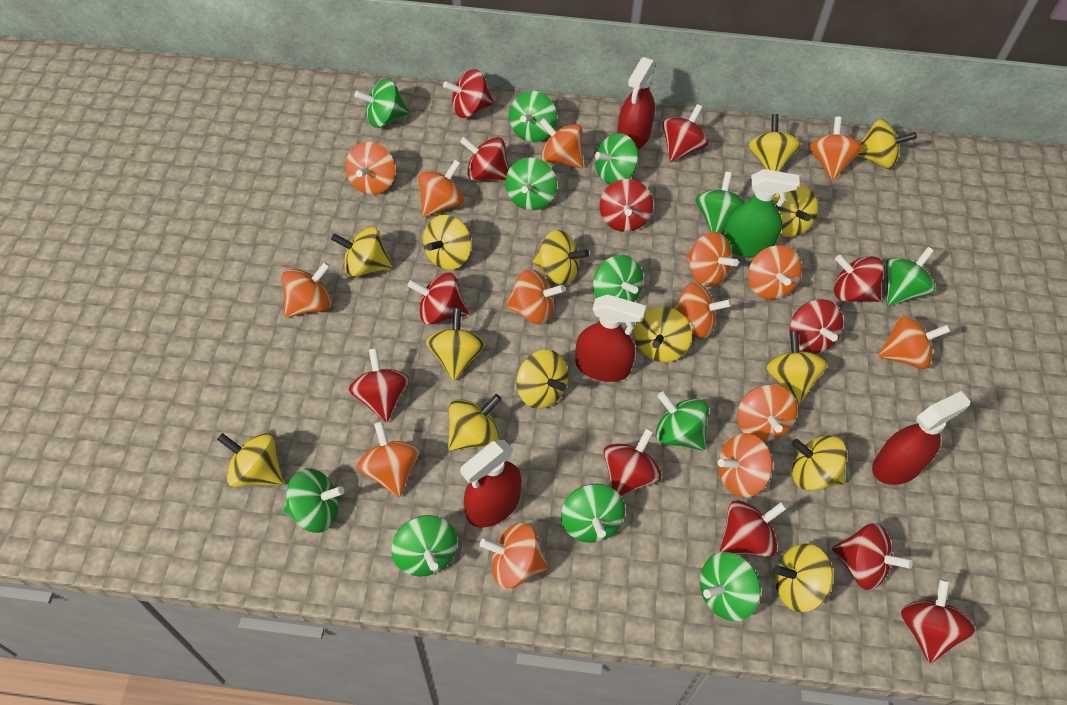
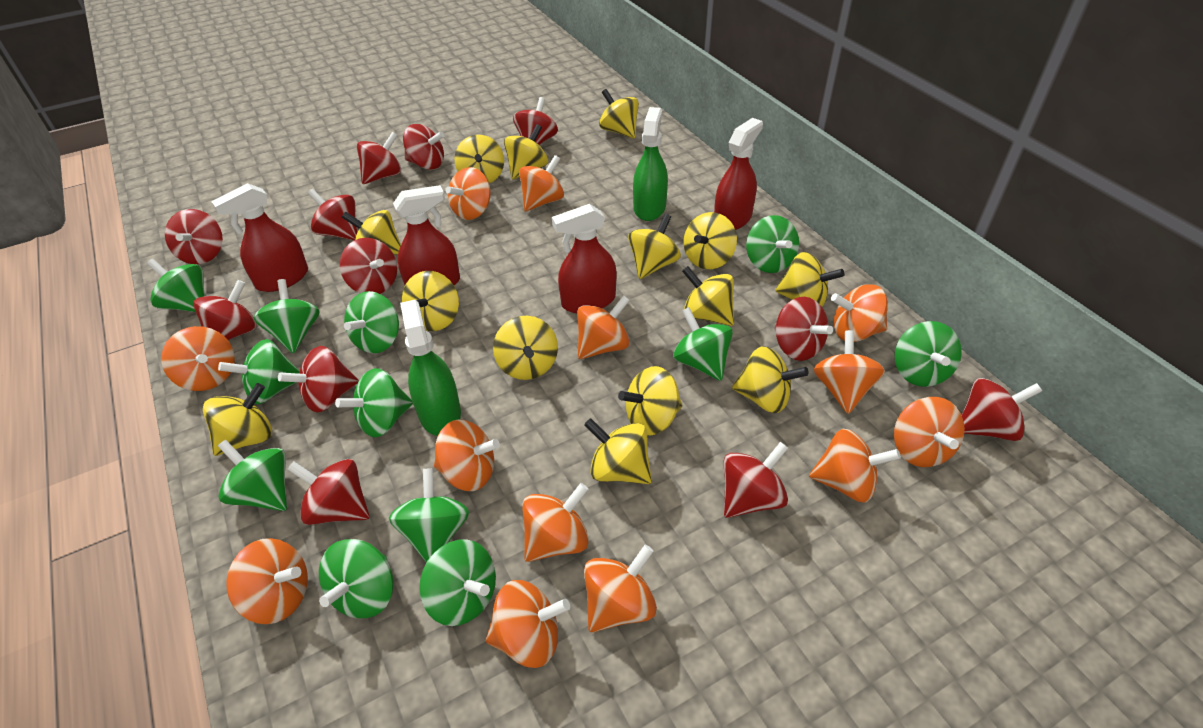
green spray bottle: 1 -> 2
orange spinning top: 14 -> 13

